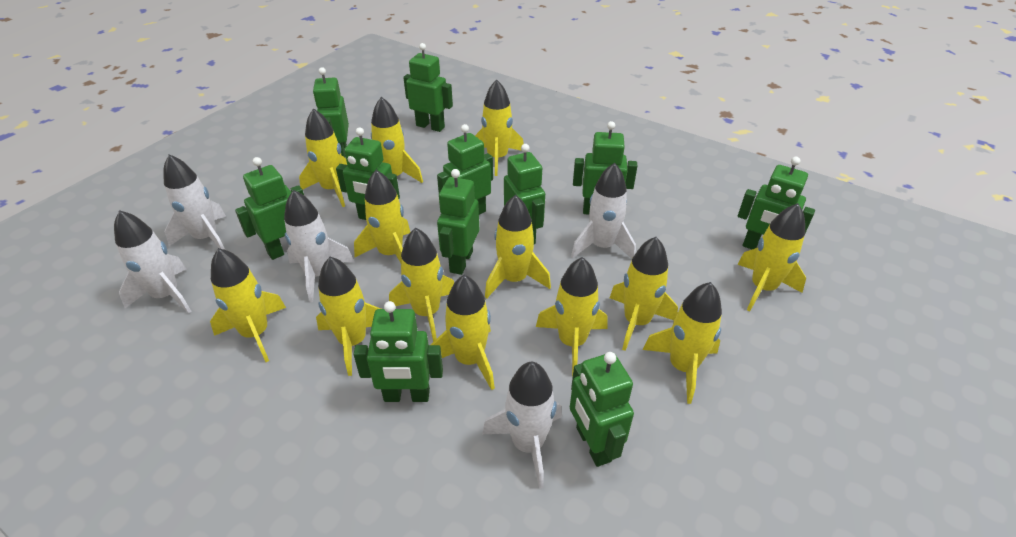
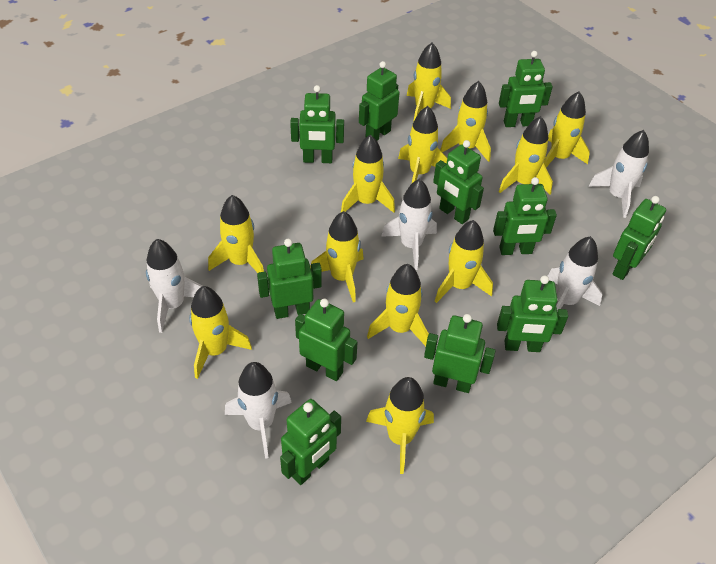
yellow rocket: 13 -> 12

